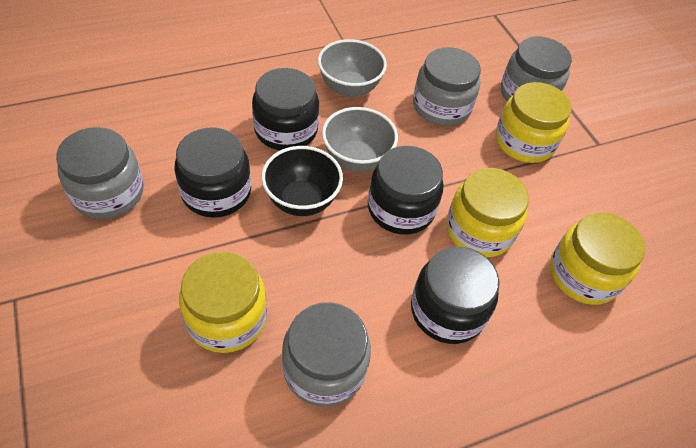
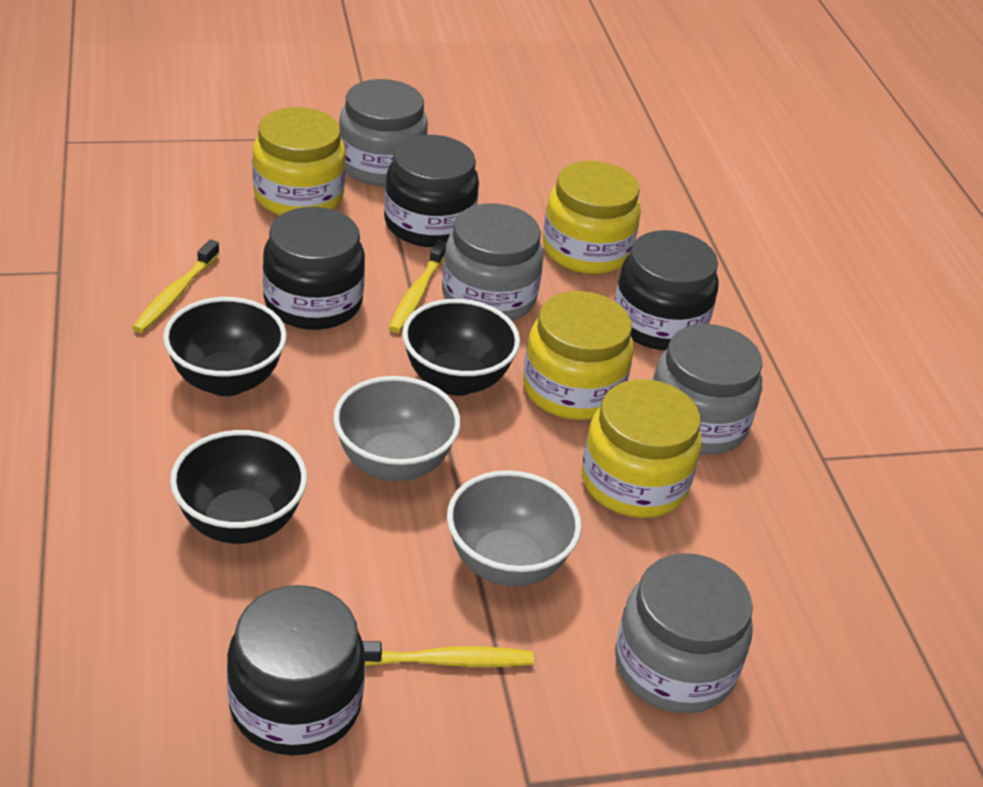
black bowl: 1 -> 3
yellow toothbrush: 0 -> 3

